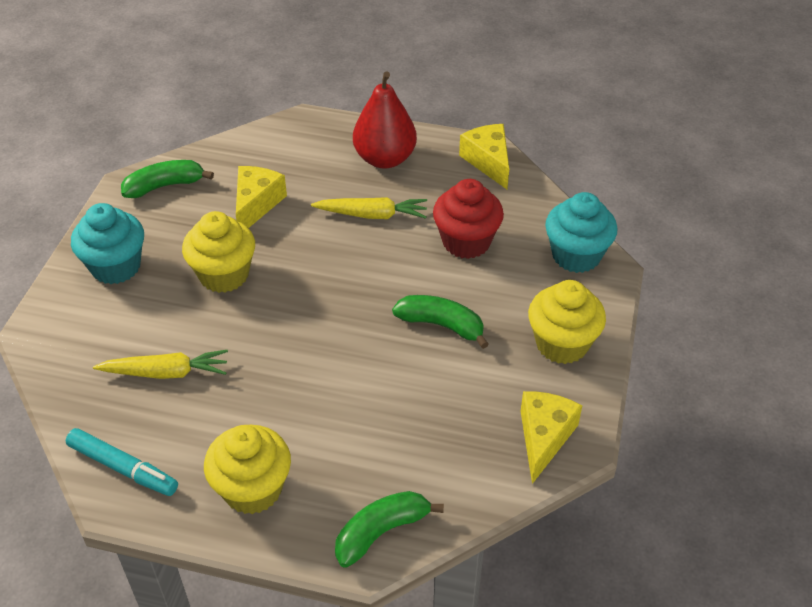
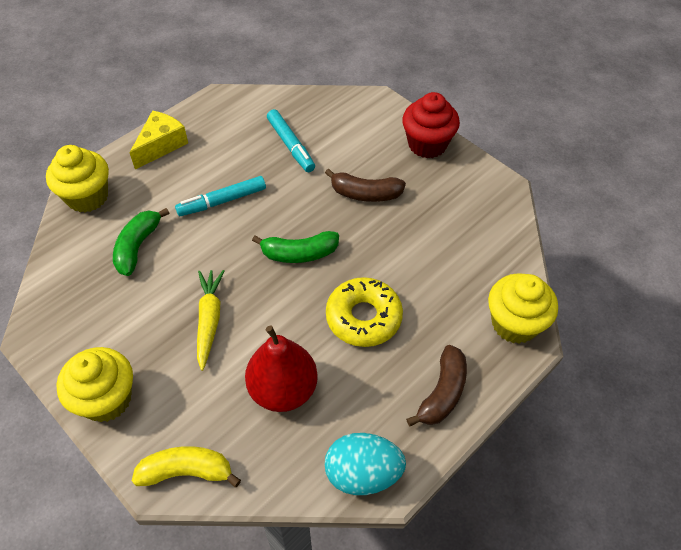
brown banana: 0 -> 2
green banana: 3 -> 2
turquoise cupcake: 2 -> 0
turquoise egg: 0 -> 1
turquoise marker: 1 -> 2
yellow banana: 0 -> 1
yellow carrot: 2 -> 1
yellow cheese: 3 -> 1
yellow donut: 0 -> 1

